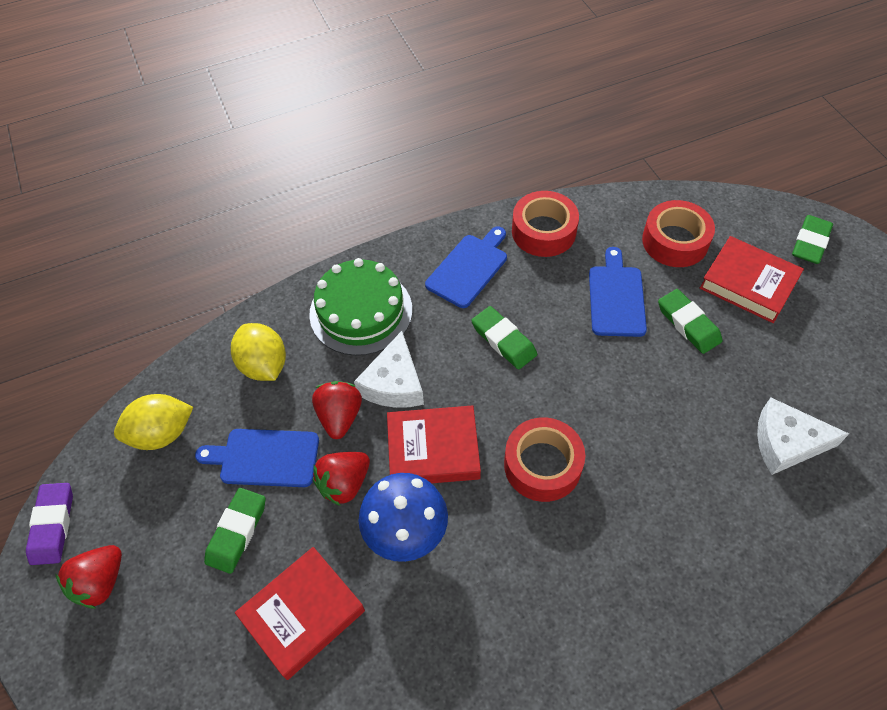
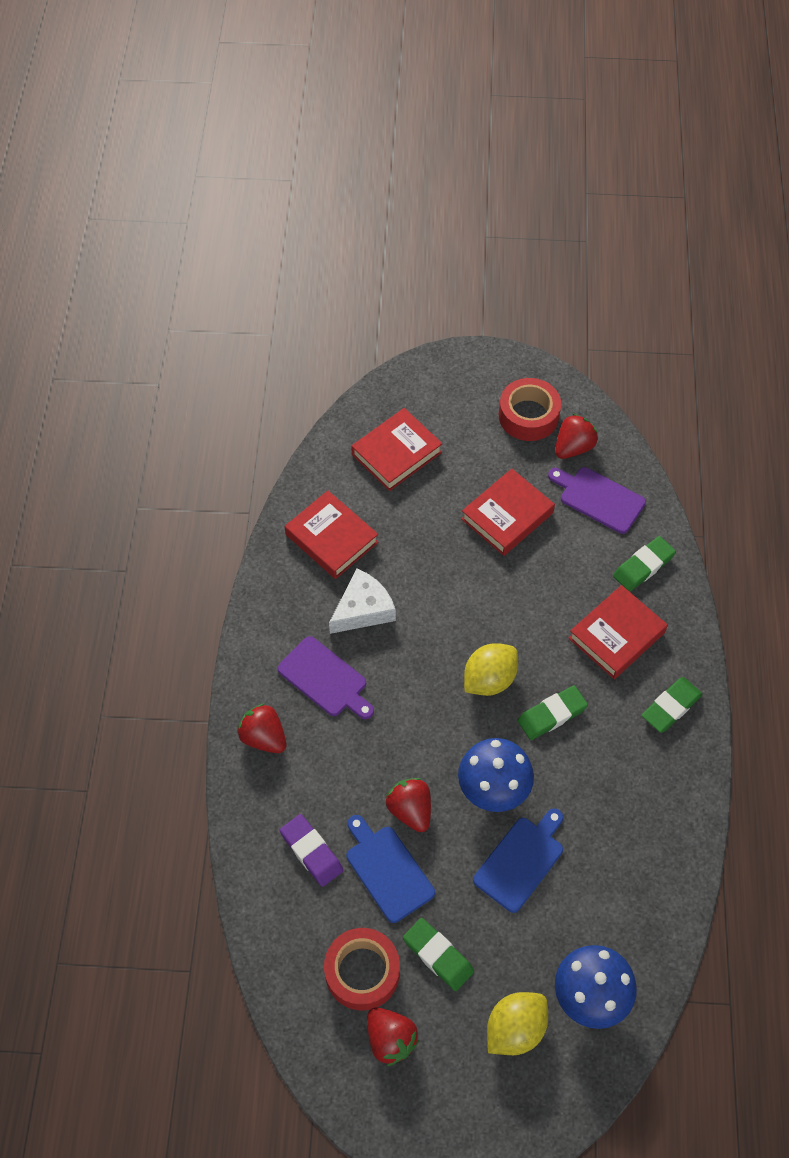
blue cutting board: 3 -> 2
blue mushroom: 1 -> 2
green cake: 1 -> 0
purple cutting board: 0 -> 2
red book: 3 -> 4
red strawberry: 3 -> 4
red tape: 3 -> 2
white cheese: 2 -> 1

